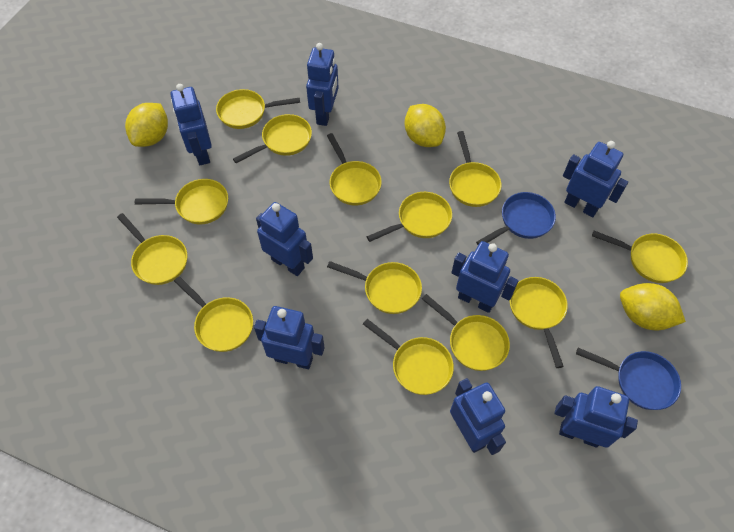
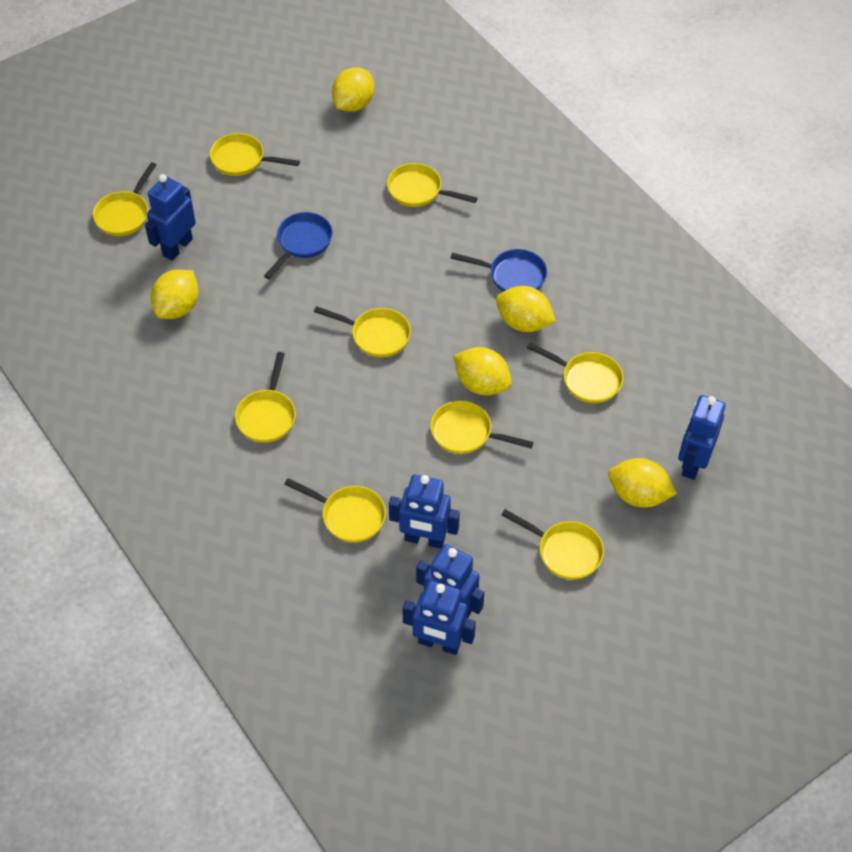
blue robot: 8 -> 5
yellow lemon: 3 -> 5
yellow pan: 13 -> 9

